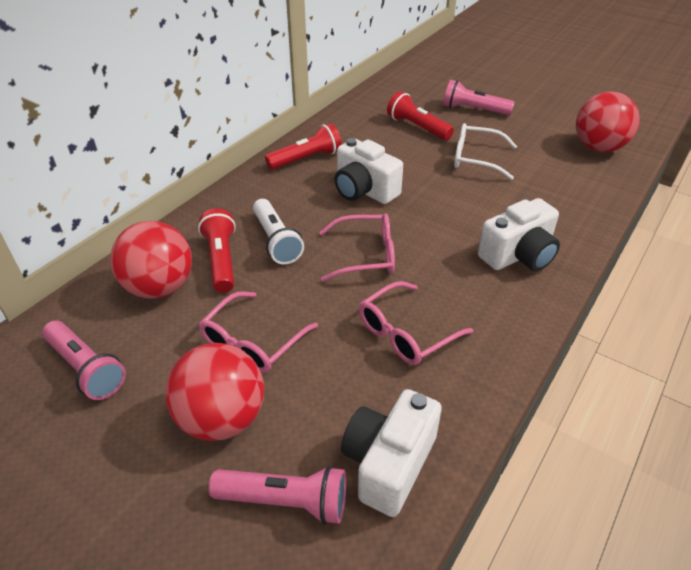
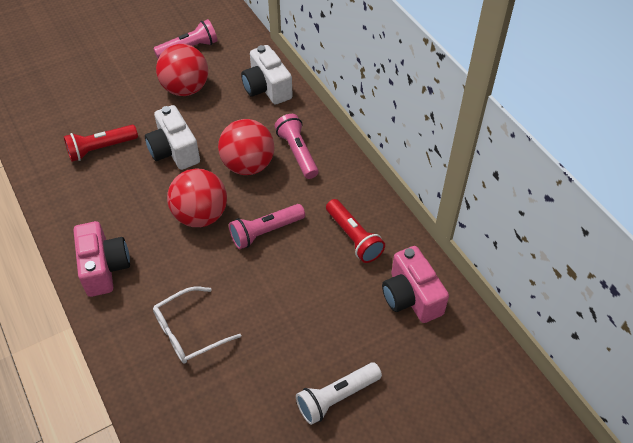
pink camera: 0 -> 2
pink glasses: 3 -> 0
red flashlight: 3 -> 2
white camera: 3 -> 2

